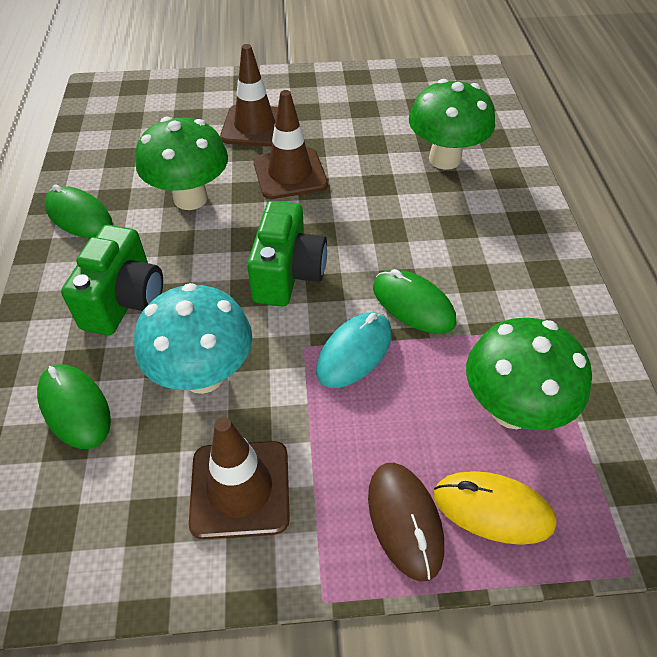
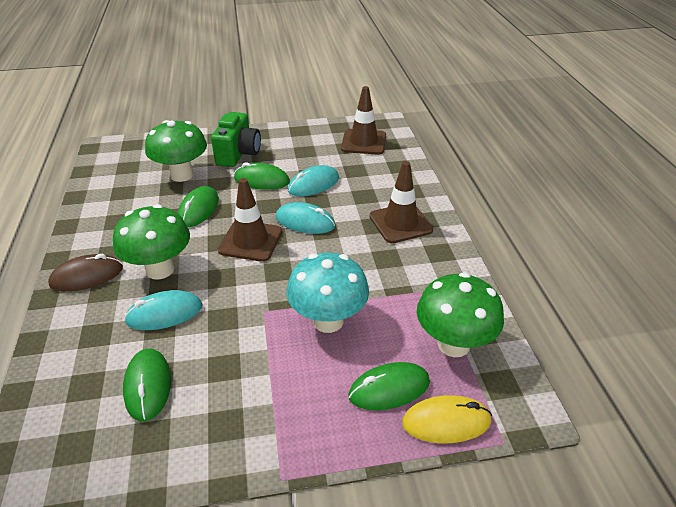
green camera: 2 -> 1
green mouse: 3 -> 4
turquoise mouse: 1 -> 3

